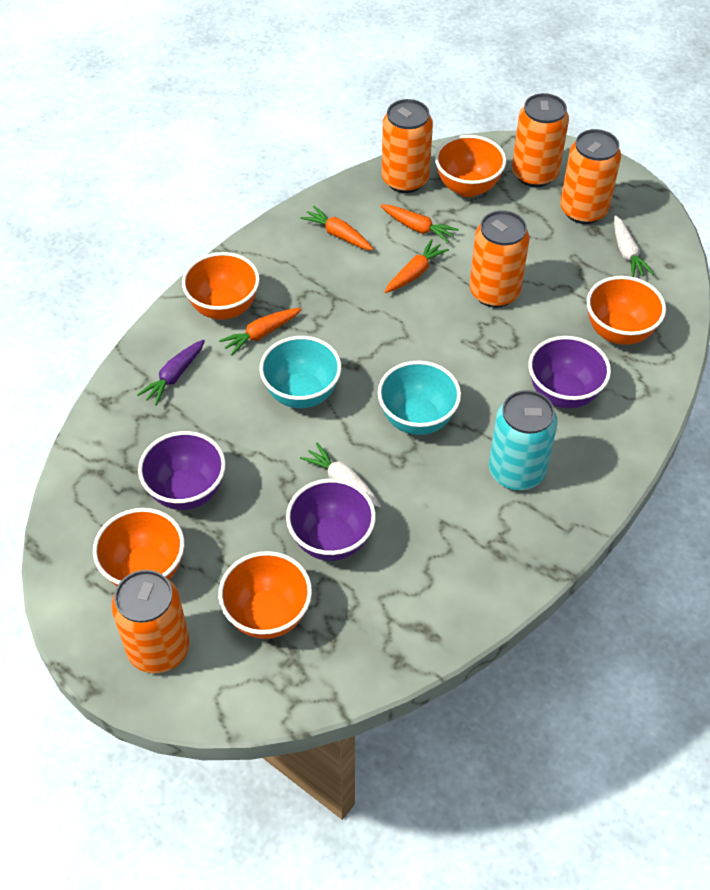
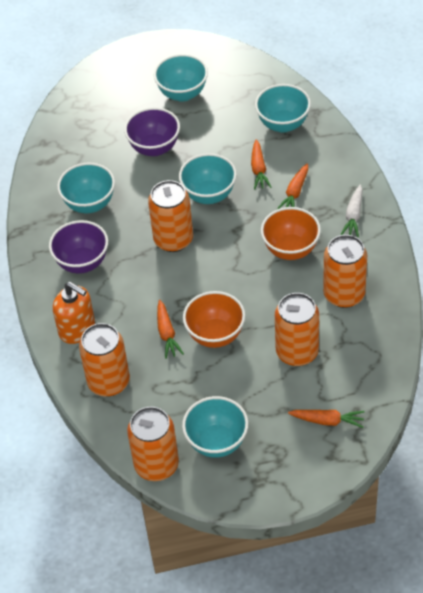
orange bowl: 5 -> 2
orange soap dispenser: 0 -> 1
purple bowl: 3 -> 2
purple carrot: 1 -> 0
turquoise bowl: 2 -> 5
turquoise can: 1 -> 0
white carrot: 2 -> 1

